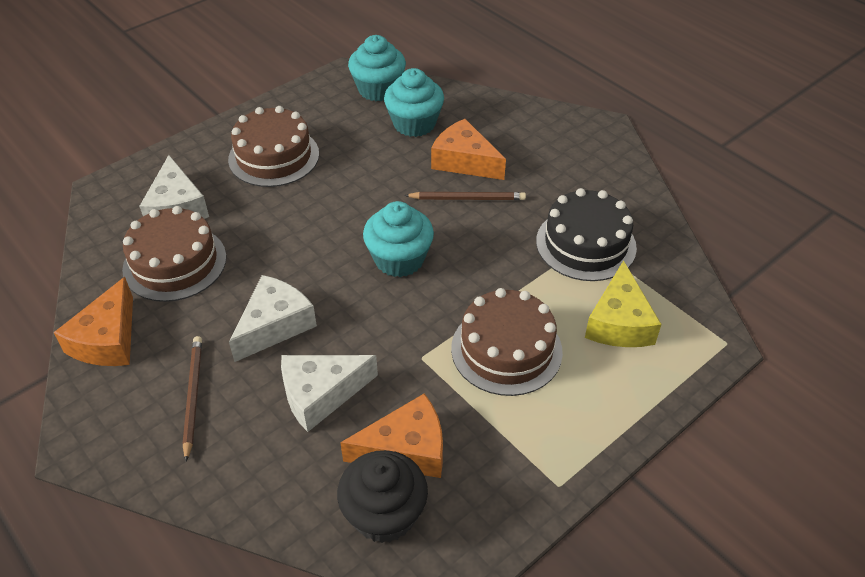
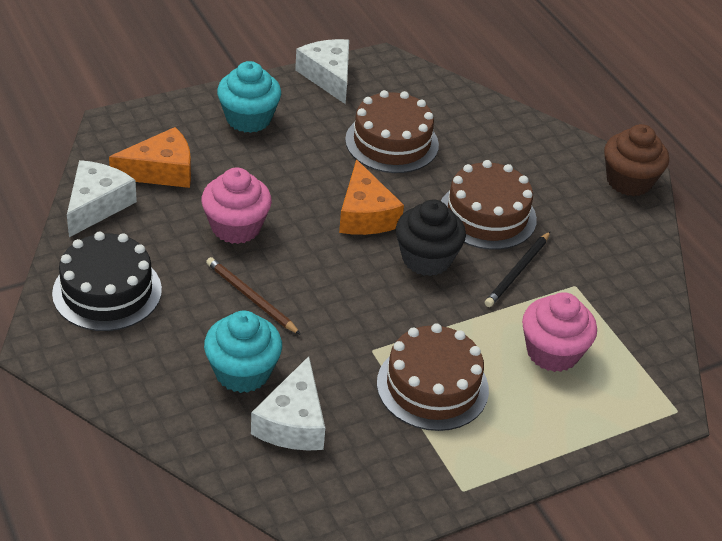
black pencil: 0 -> 1
brown cupcake: 0 -> 1
brown pencil: 2 -> 1
orange cheese: 3 -> 2
pink cupcake: 0 -> 2
turquoise cupcake: 3 -> 2
yellow cheese: 1 -> 0

